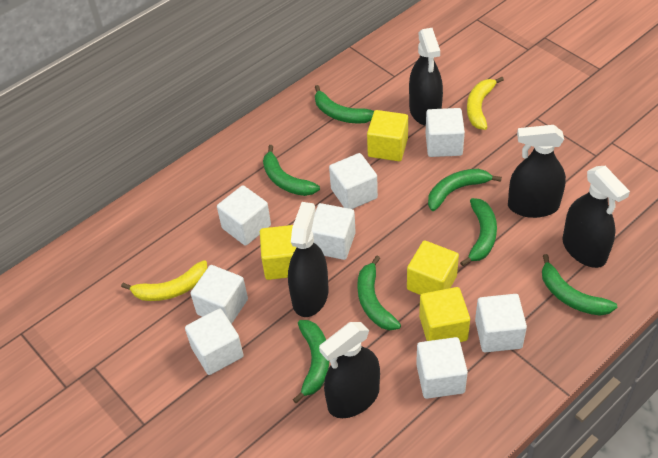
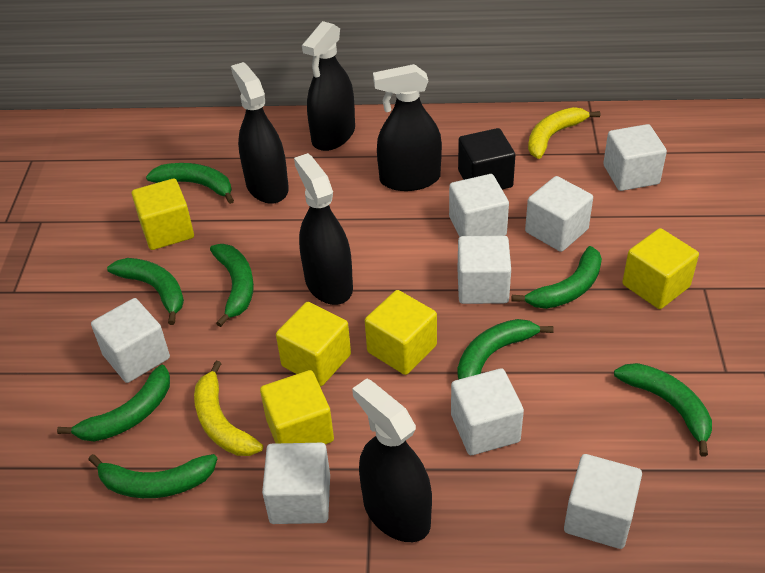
black cube: 0 -> 1
green banana: 7 -> 8
yellow cube: 4 -> 5

